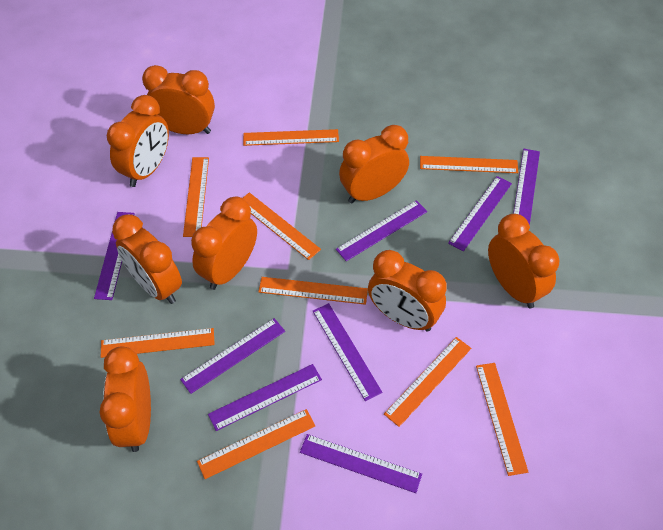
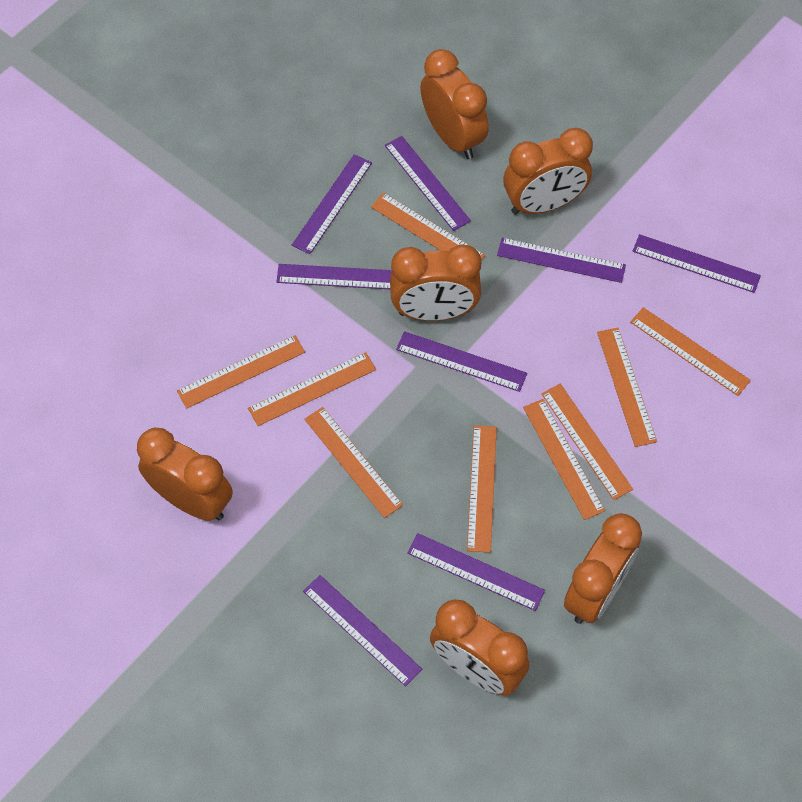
orange clock: 8 -> 6

